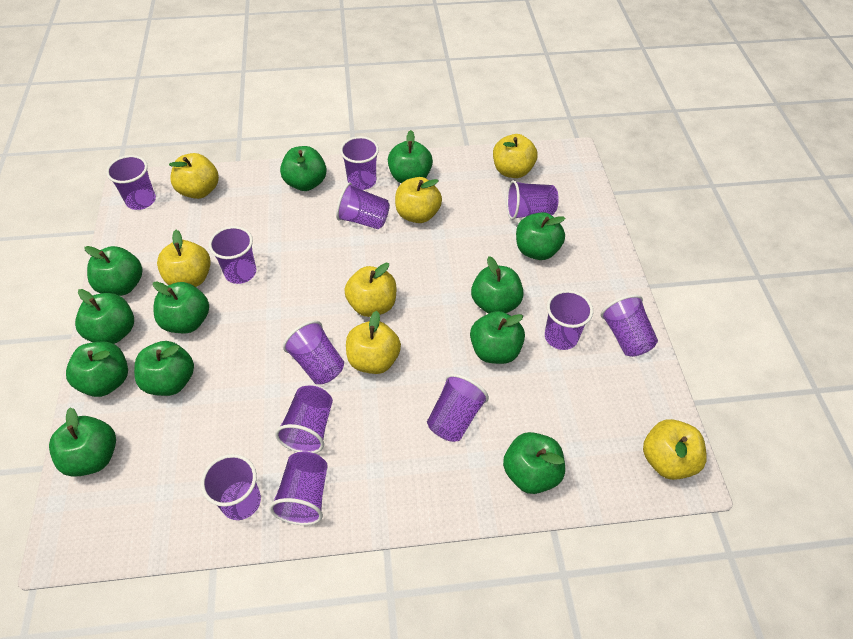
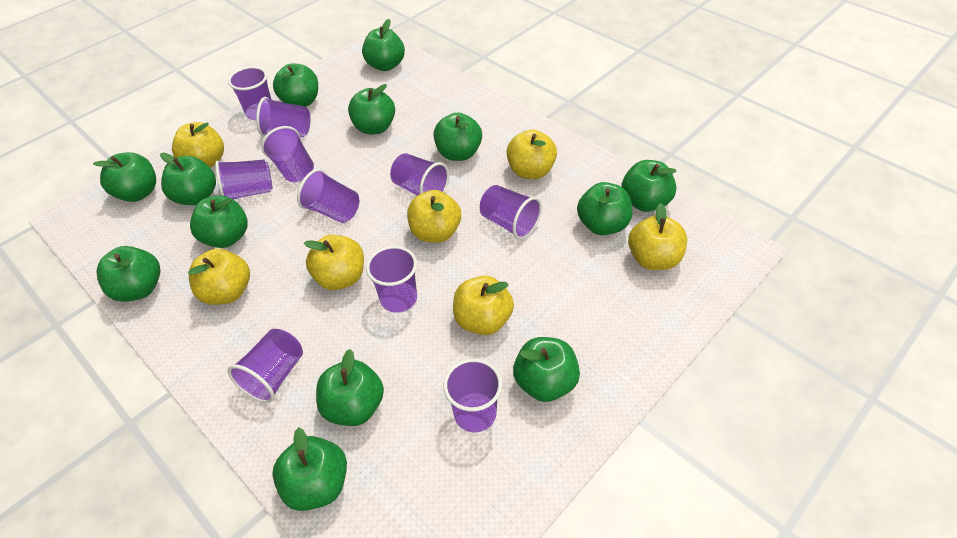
green apple: 12 -> 13
purple cup: 12 -> 10

